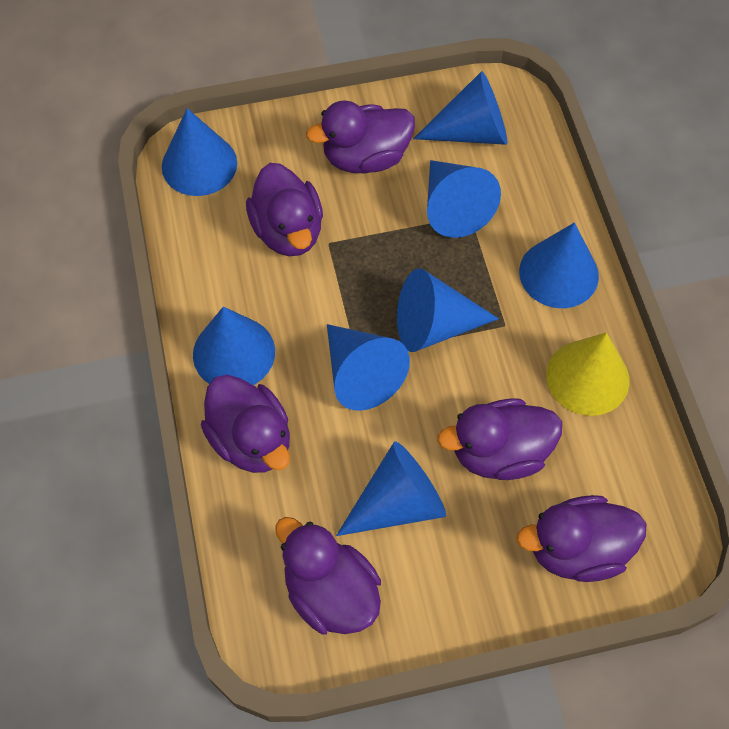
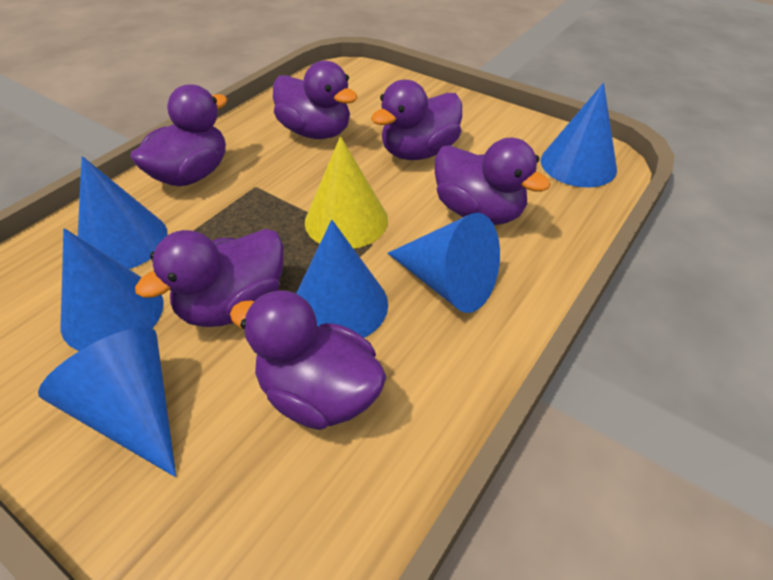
blue cone: 8 -> 6

